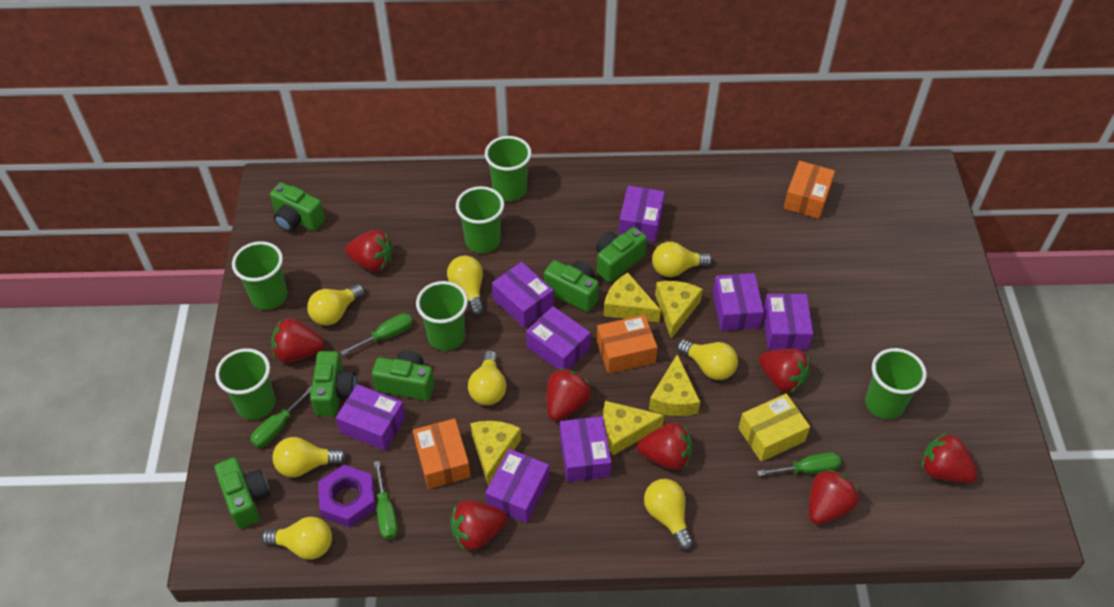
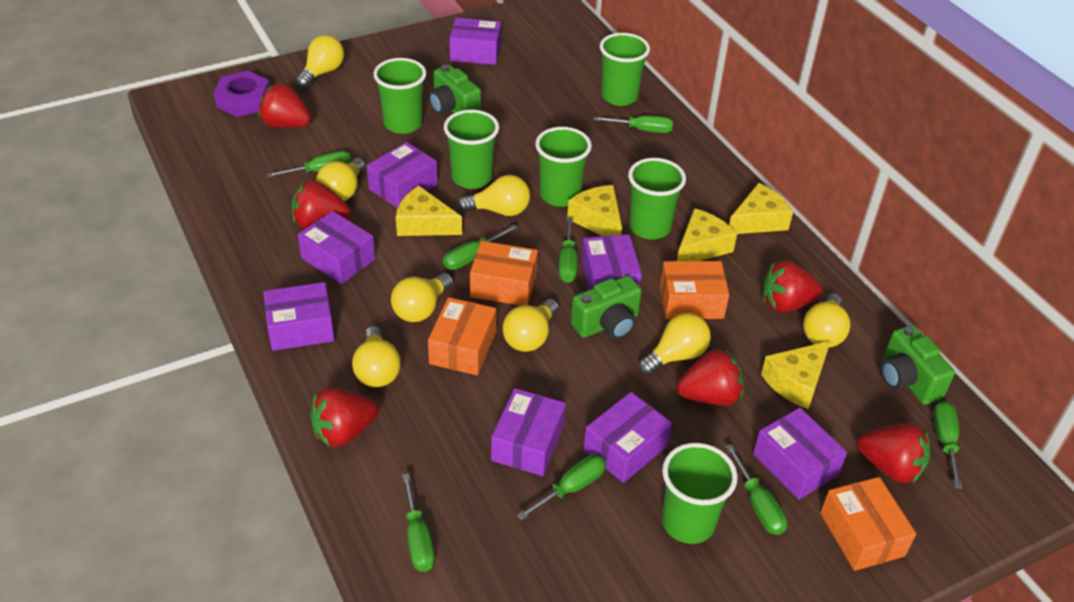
green camera: 6 -> 3
green screwdriver: 4 -> 8
orange box: 3 -> 4
red strawberry: 8 -> 6
yellow box: 1 -> 0

